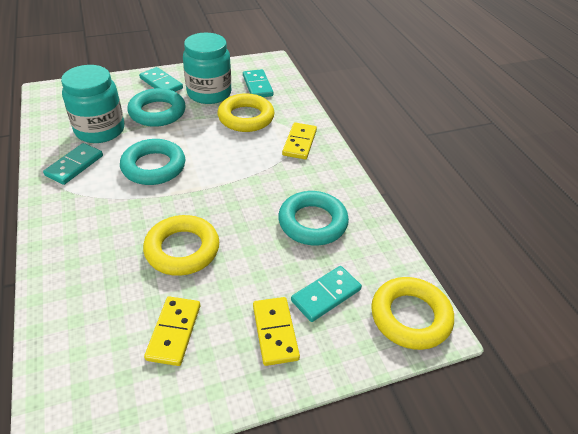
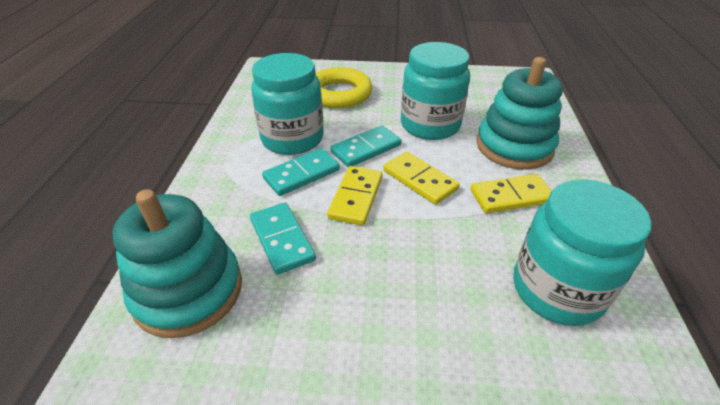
turquoise domino: 4 -> 3
turquoise jar: 2 -> 3
turquoise ring: 3 -> 0
turquoise stacking toy: 0 -> 2
yellow ring: 3 -> 1

